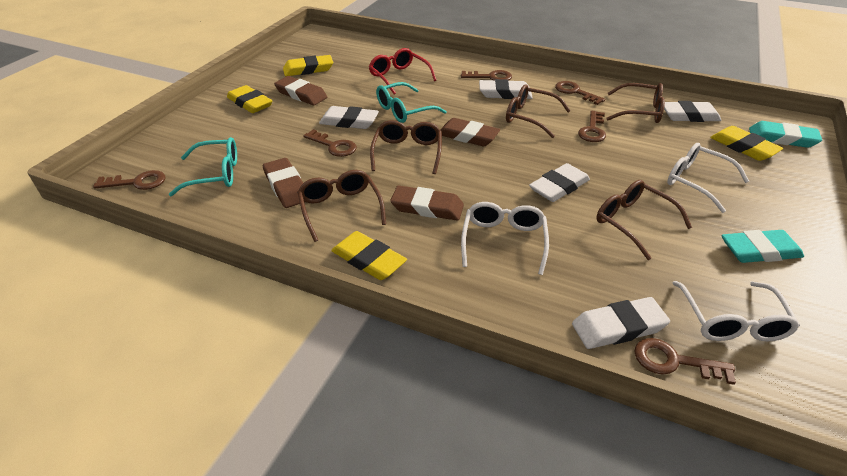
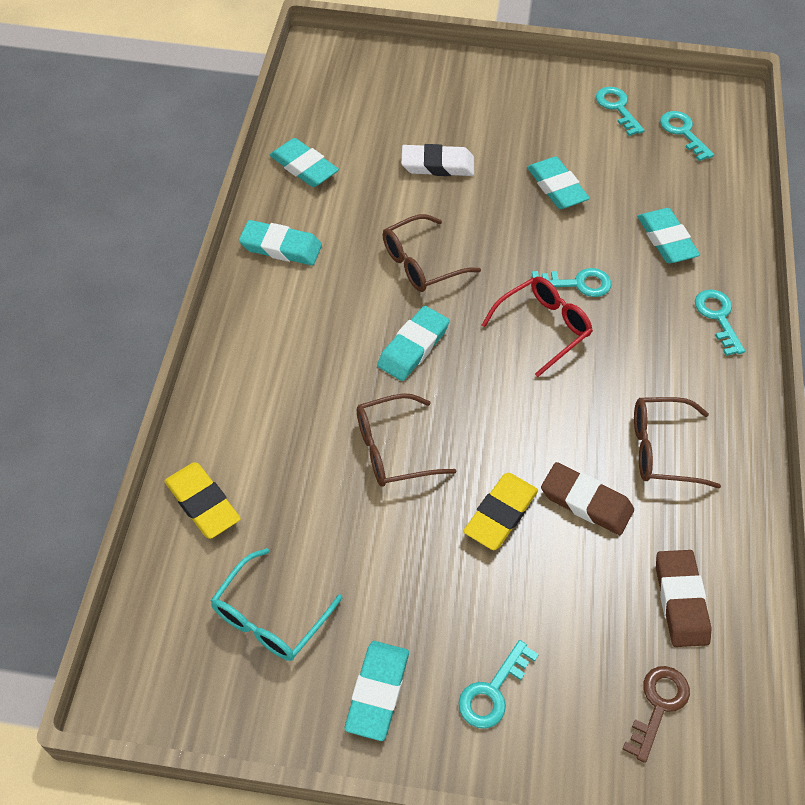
brown eraser: 4 -> 2
brown glasses: 5 -> 3
brown key: 6 -> 1
turquoise eraser: 2 -> 6
turquoise glasses: 2 -> 1
turquoise key: 0 -> 5
white eraser: 5 -> 1
white glasses: 3 -> 0
yellow eraser: 4 -> 2

